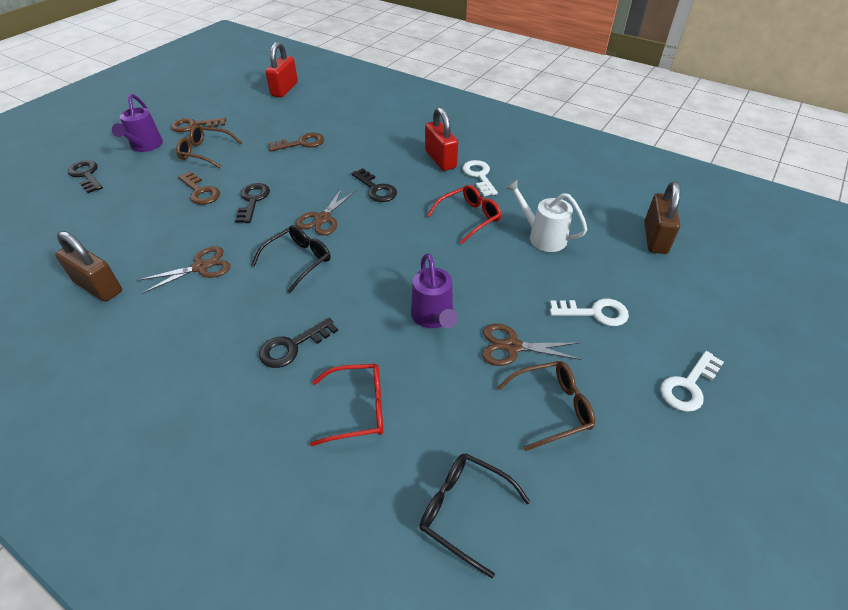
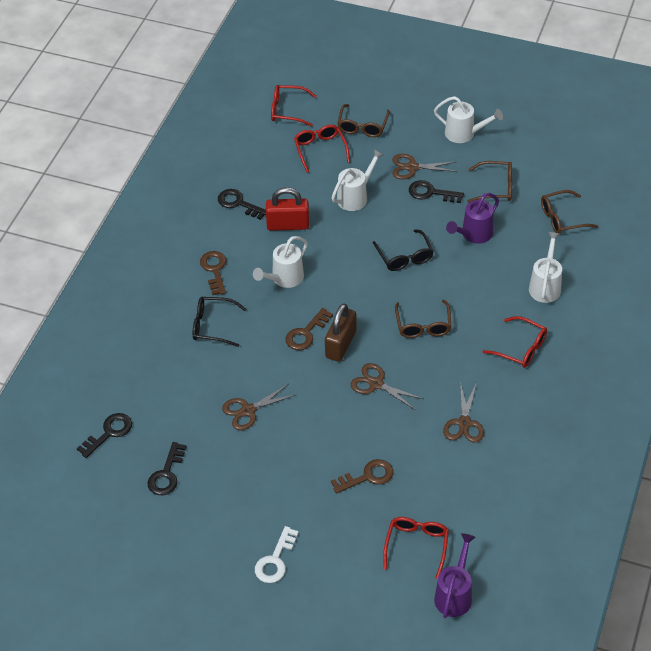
brown glasses: 2 -> 4
brown padlock: 2 -> 1
brown scissors: 3 -> 4
red glasses: 2 -> 4
red padlock: 2 -> 1
white key: 3 -> 1
white watering can: 1 -> 4

